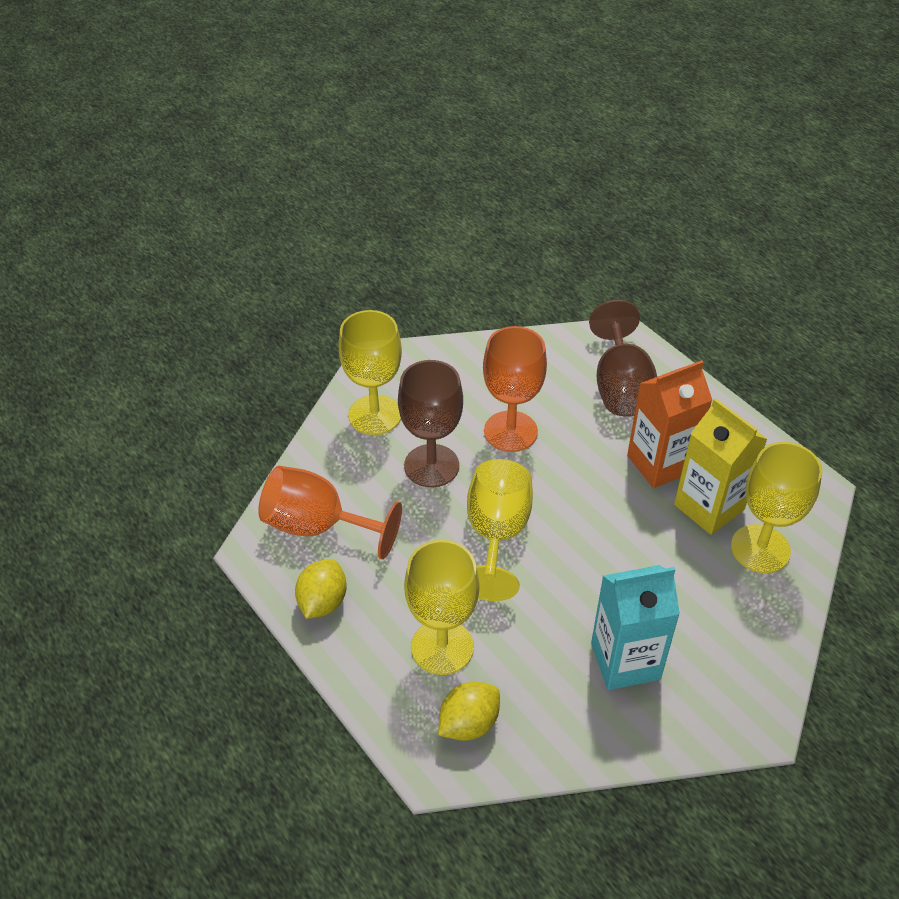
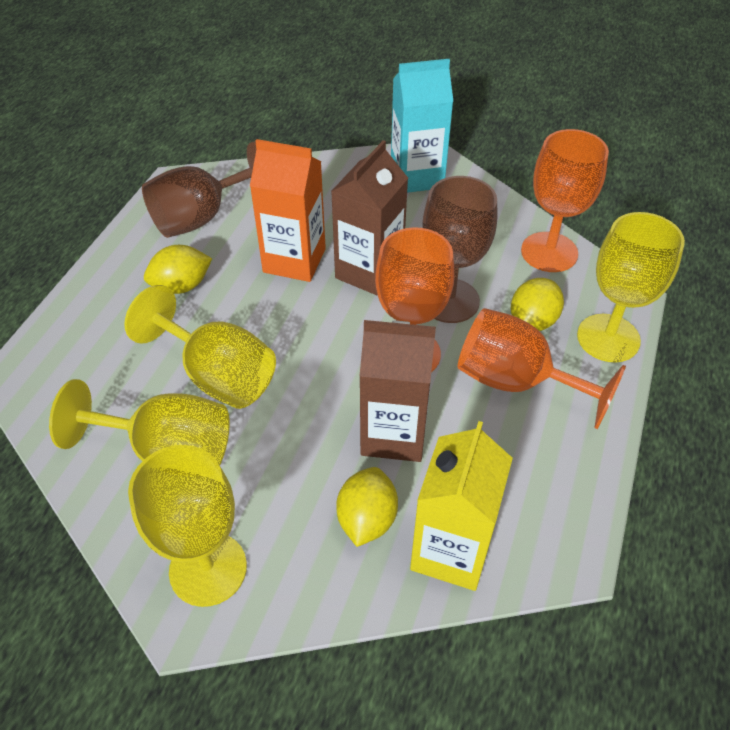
brown carton: 0 -> 2
orange goblet: 2 -> 3
yellow lemon: 2 -> 3

